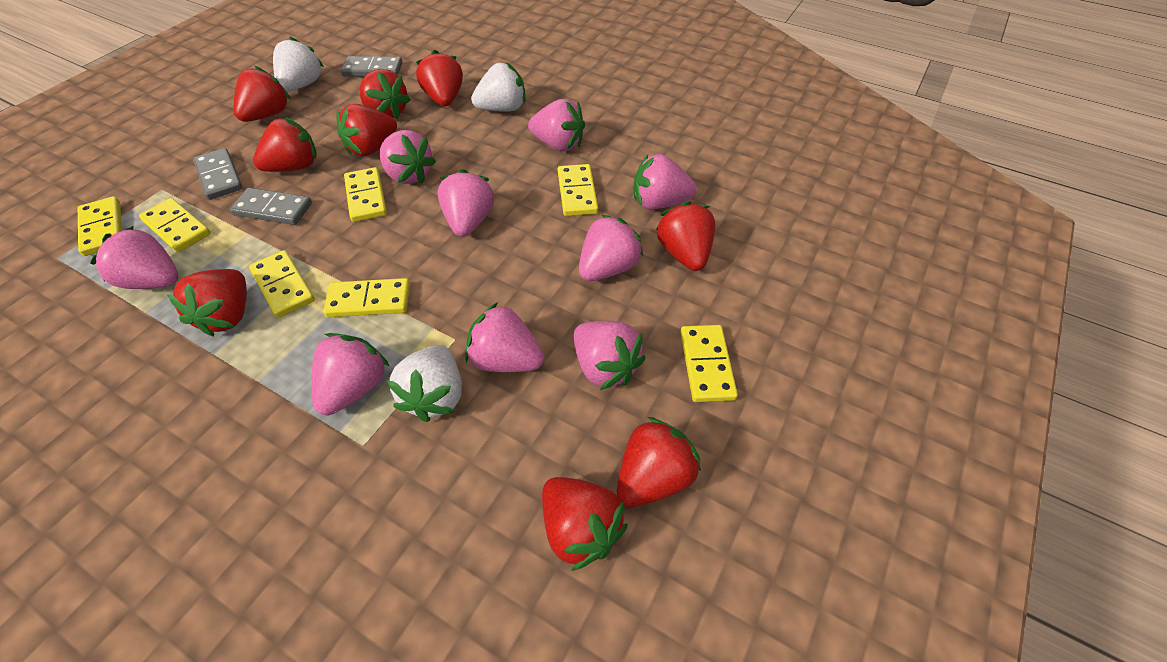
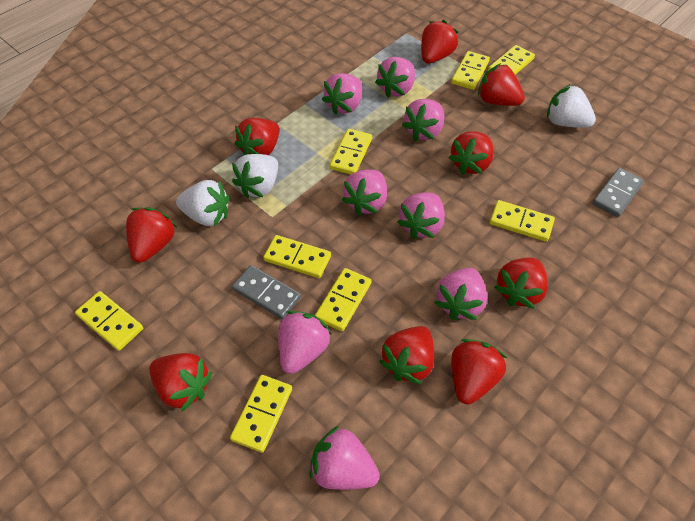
grey domino: 3 -> 2
pink strawberry: 9 -> 8
yellow domino: 7 -> 8

